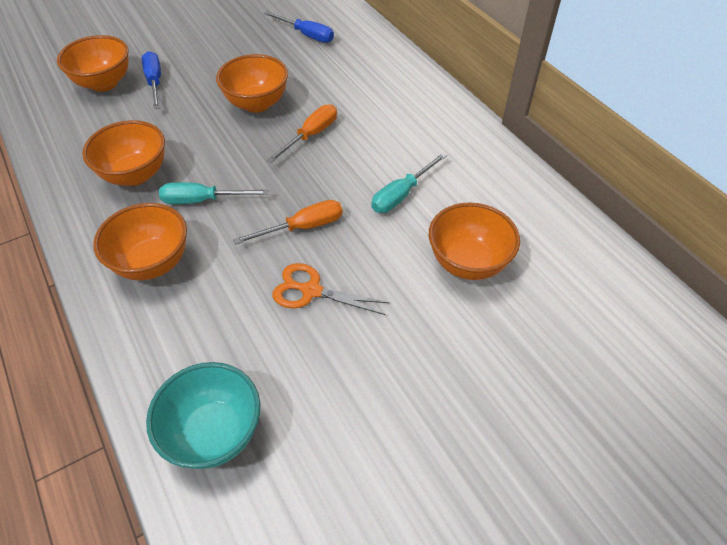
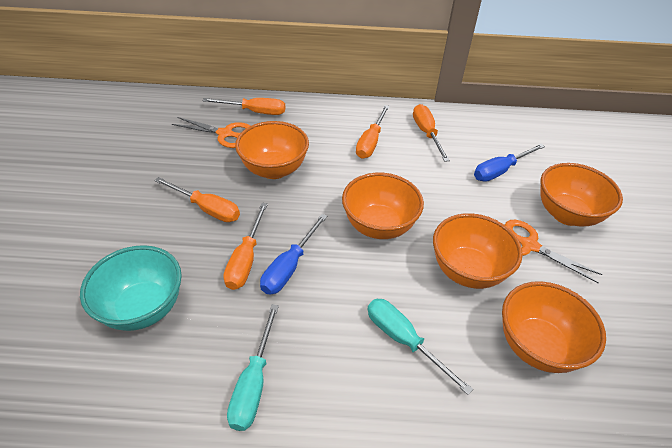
orange scissors: 1 -> 2
orange screwdriver: 2 -> 5

